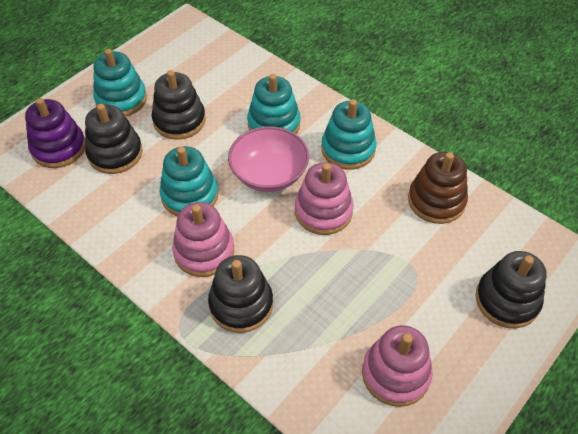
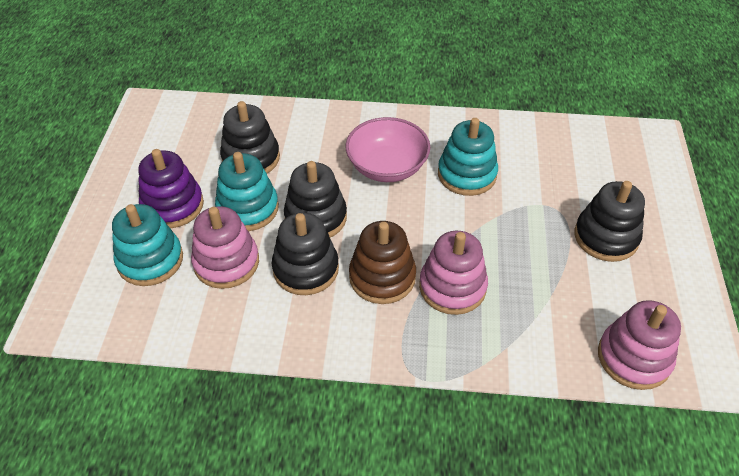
turquoise stacking toy: 4 -> 3

